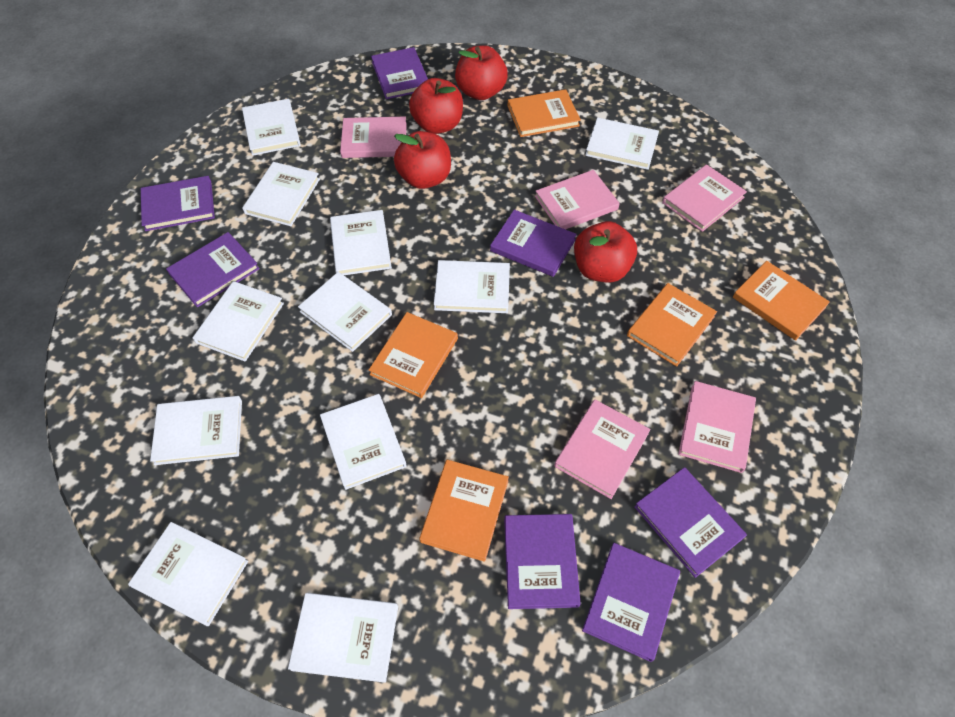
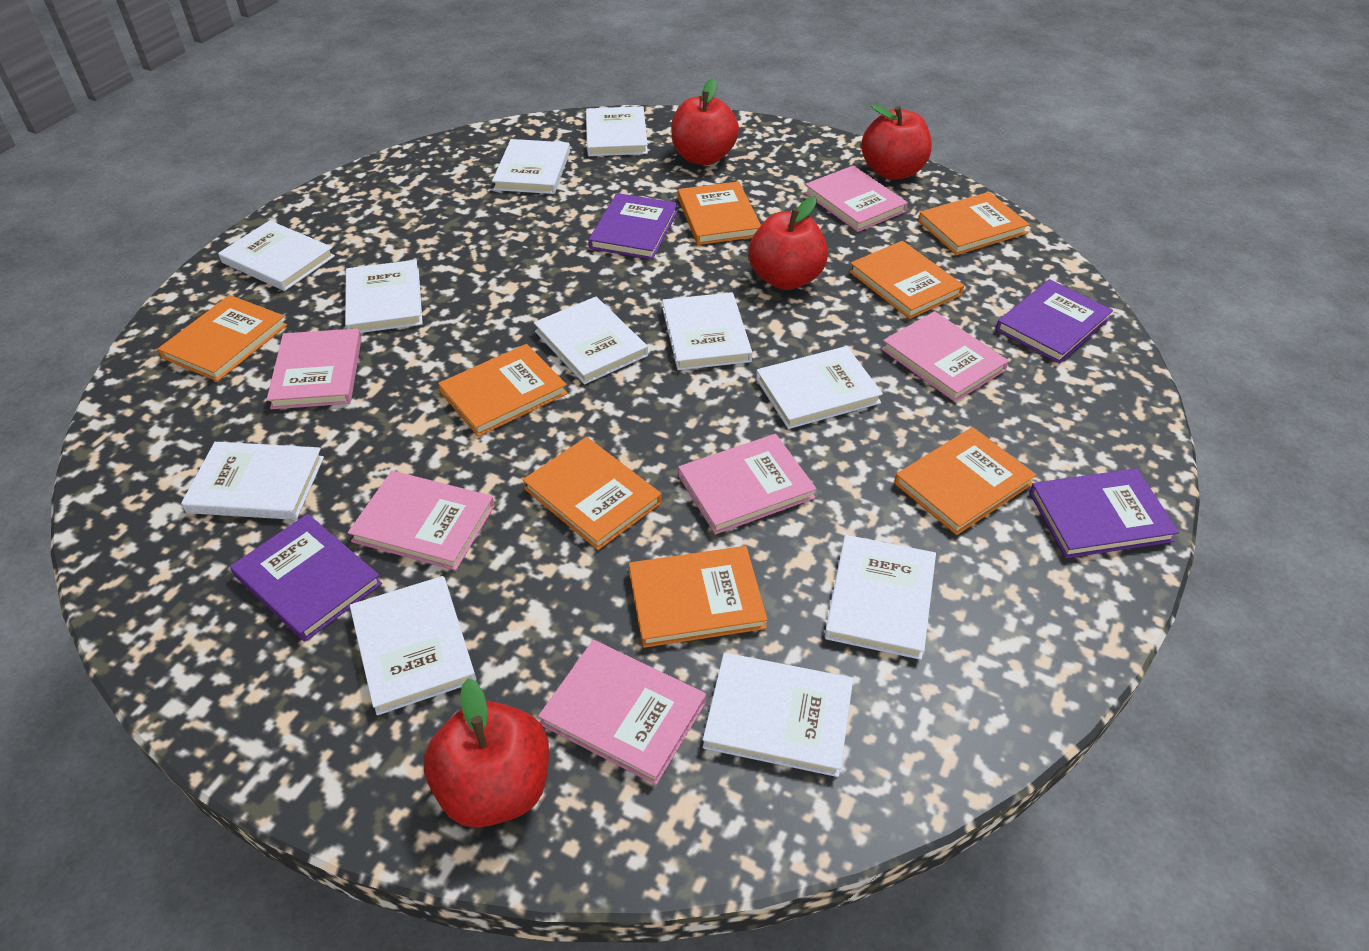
orange book: 5 -> 8
pink book: 5 -> 6
purple book: 7 -> 4

